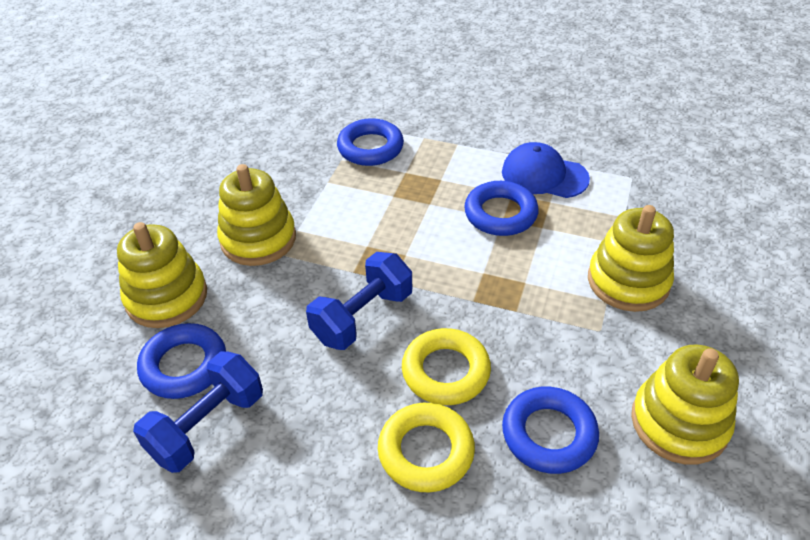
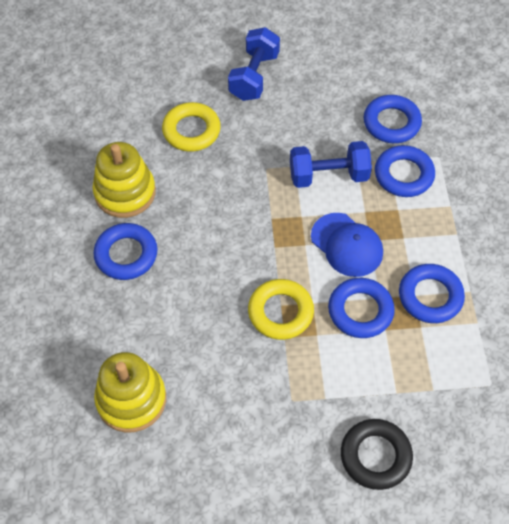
black ring: 0 -> 1
blue ring: 4 -> 5
yellow stacking toy: 4 -> 2

